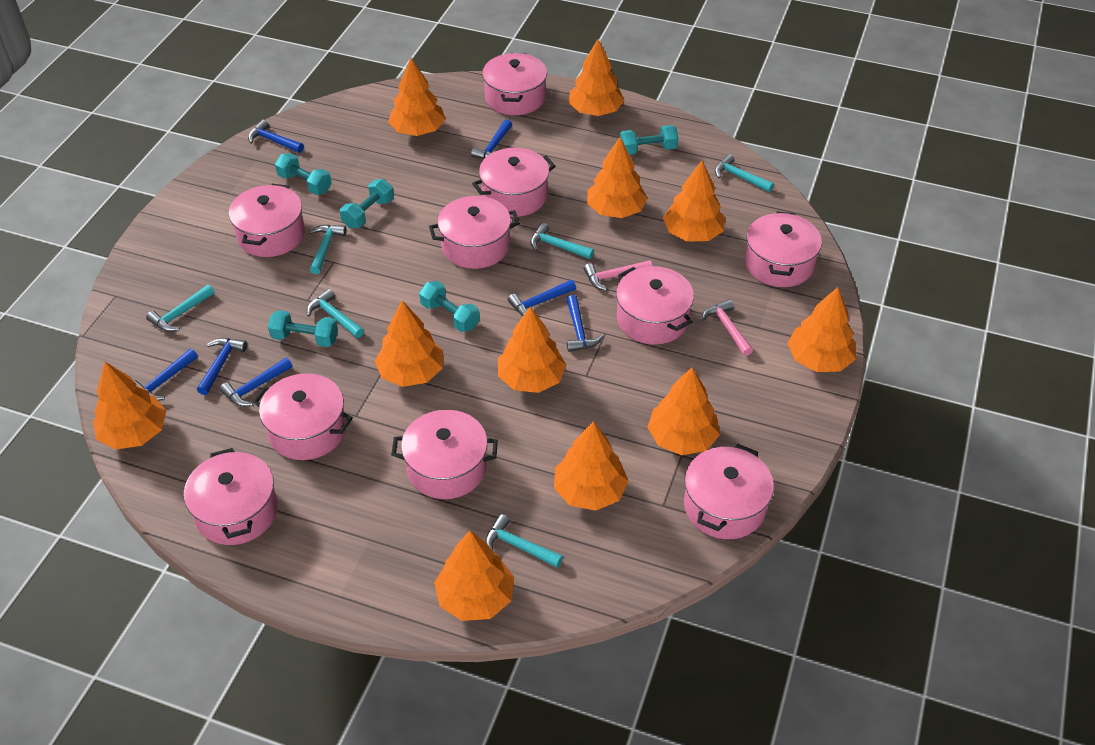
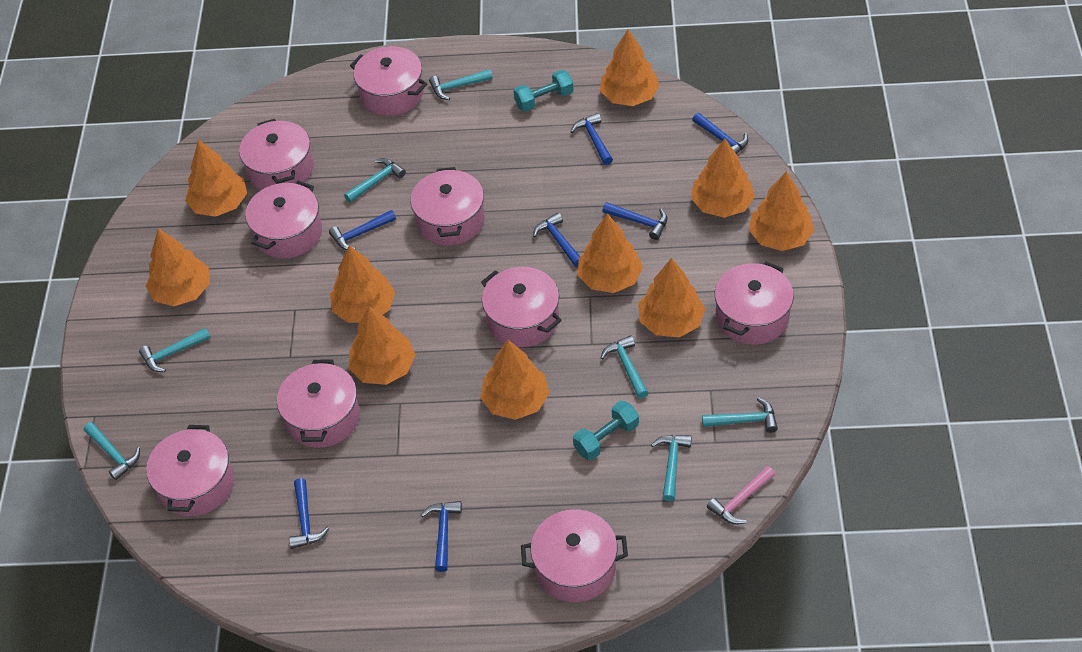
orange tree: 11 -> 10
pink hammer: 2 -> 1
pink pot: 10 -> 9
turquoise dumbbell: 5 -> 2
turquoise hammer: 6 -> 7

